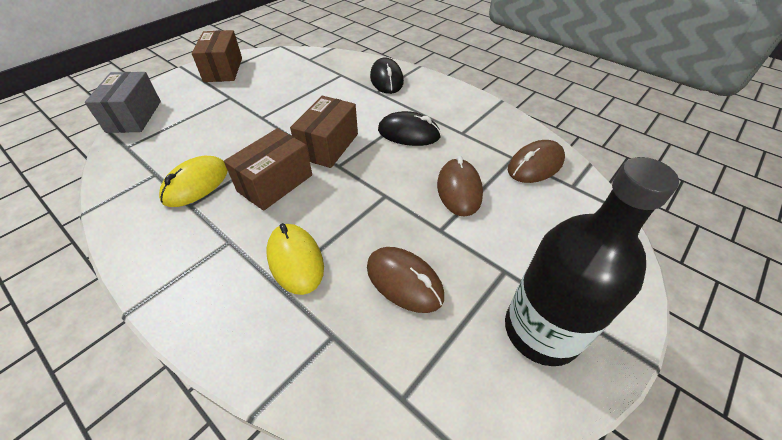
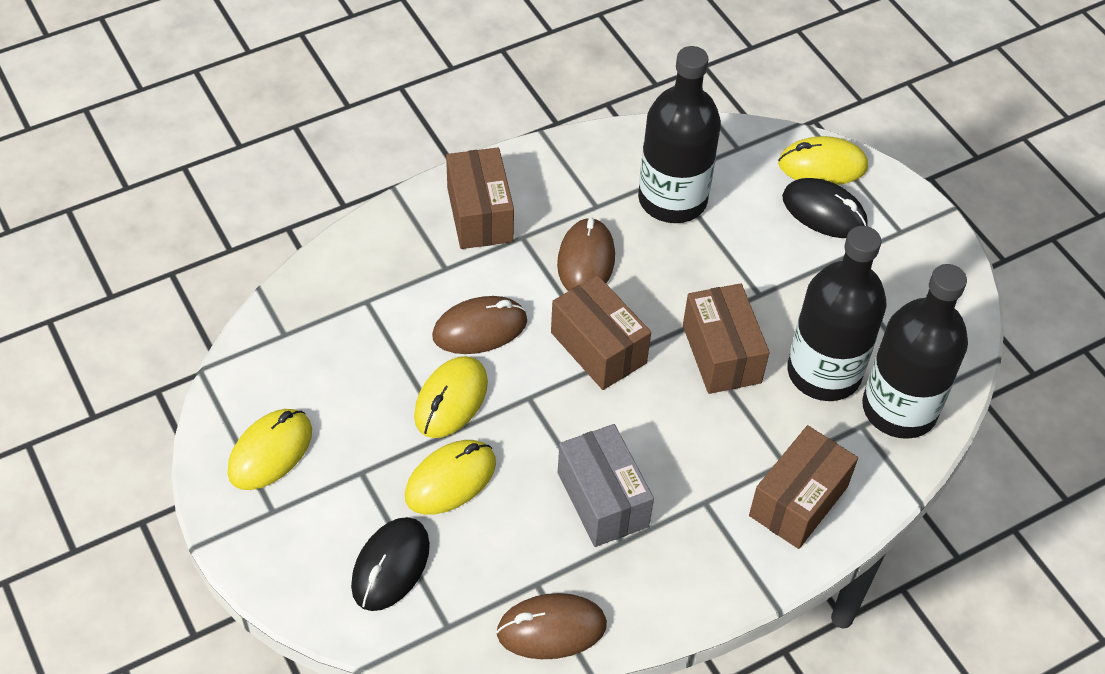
black bottle: 1 -> 3
brown box: 3 -> 4
yellow mouse: 2 -> 4

